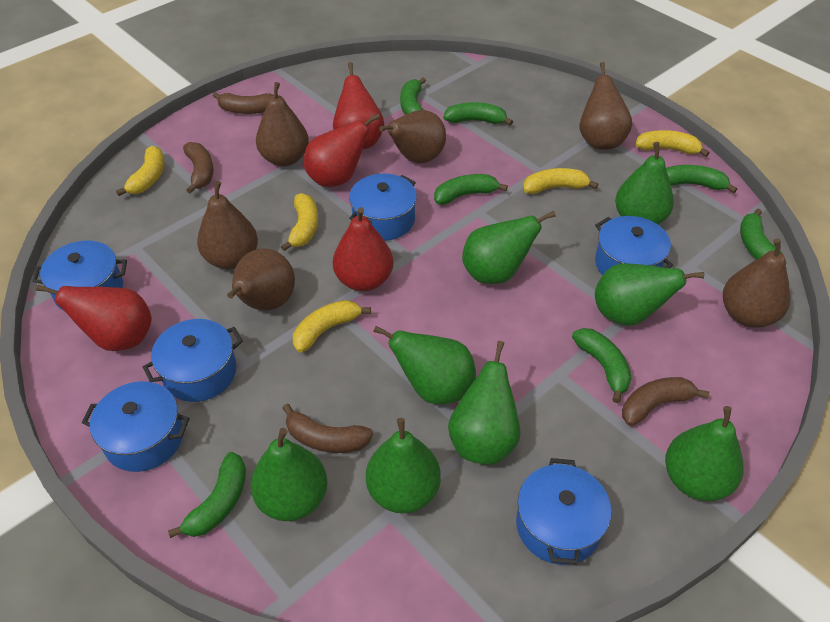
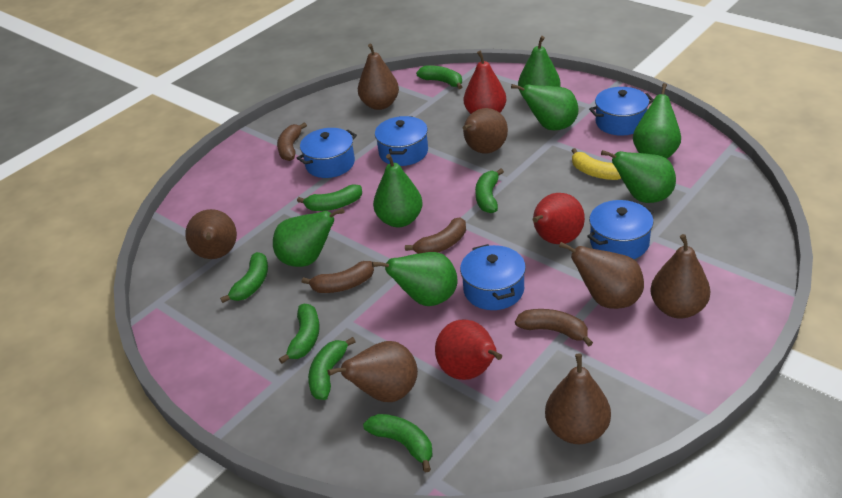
blue pot: 6 -> 5
brown pear: 6 -> 7
green pear: 8 -> 7
red pear: 4 -> 3
yellow banana: 5 -> 1

